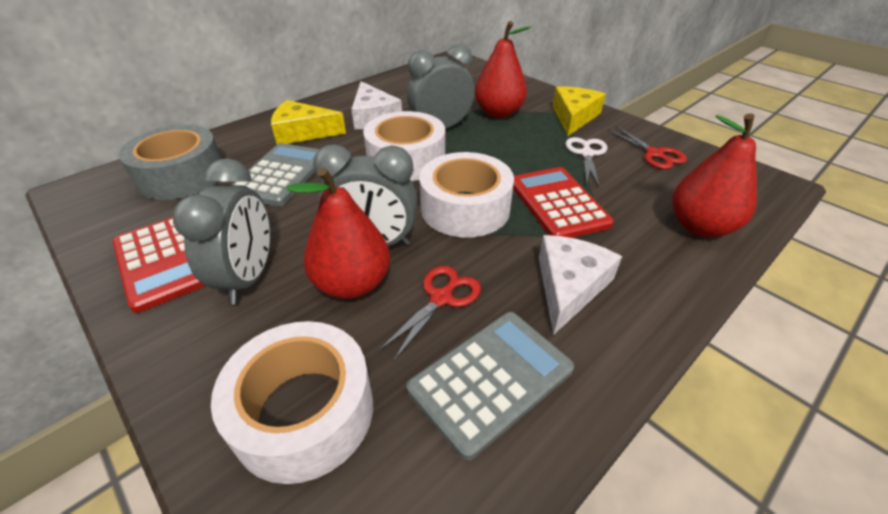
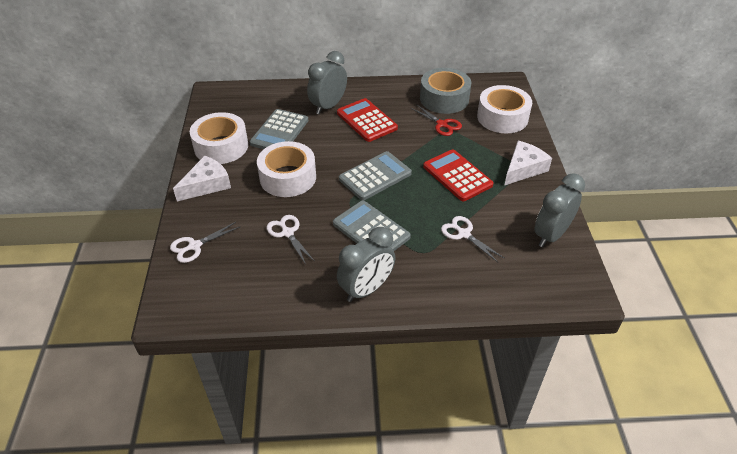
grey calculator: 2 -> 3
red pear: 3 -> 0
red scissors: 2 -> 1
white scissors: 1 -> 3
yellow cheese: 2 -> 0

